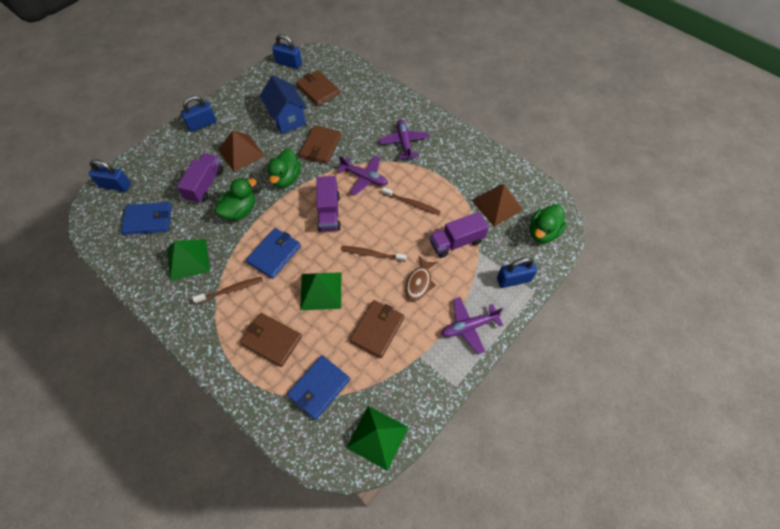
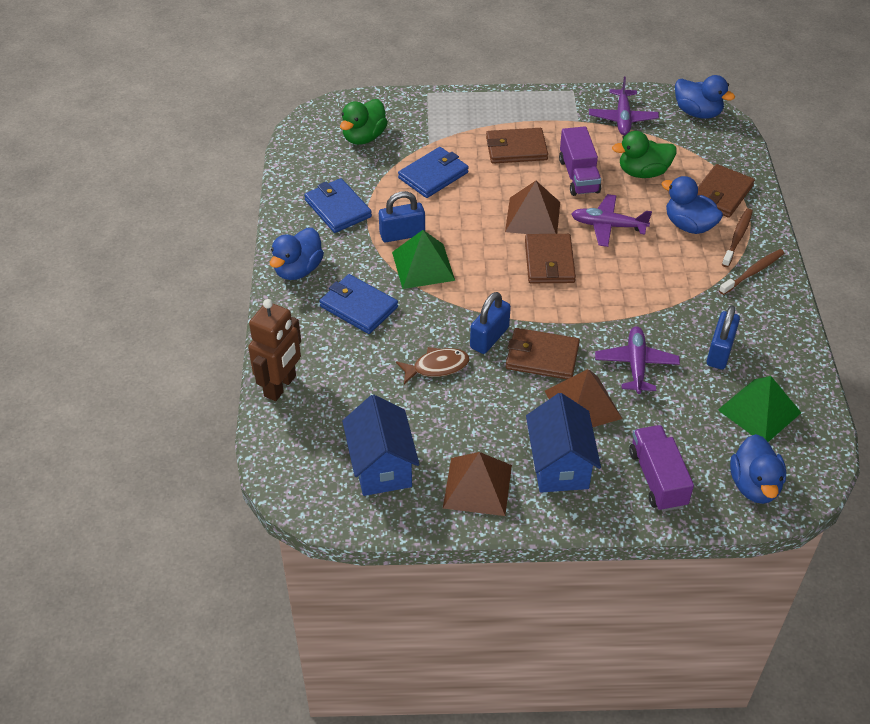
blue duck: 0 -> 4
blue house: 1 -> 2
blue padlock: 4 -> 3
brown pyramid: 2 -> 3
brown robot: 0 -> 1
brown toothbrush: 3 -> 2
green duck: 3 -> 2
green pyramid: 3 -> 2
purple truck: 3 -> 2

